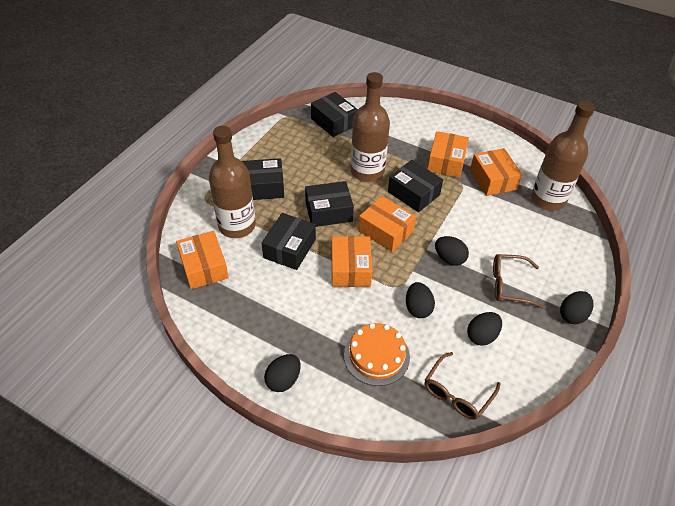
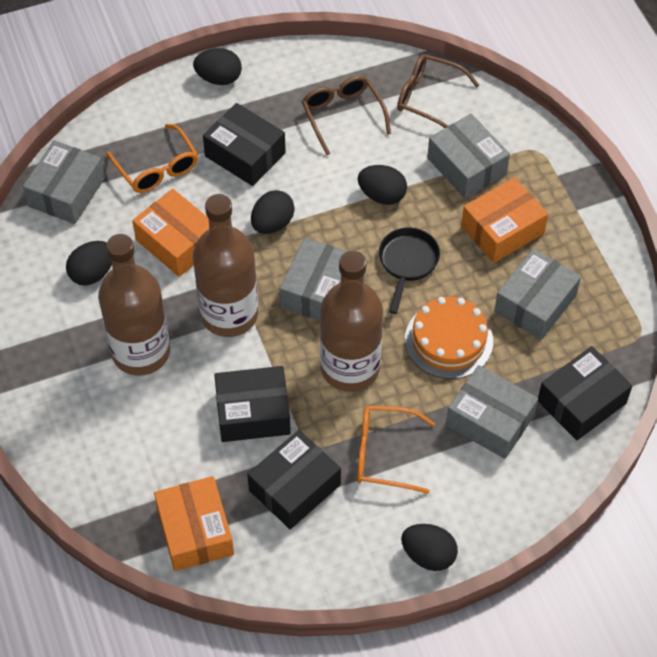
black box: 5 -> 4
black pan: 0 -> 1
grey box: 0 -> 5
orange box: 5 -> 3
orange glasses: 0 -> 2

